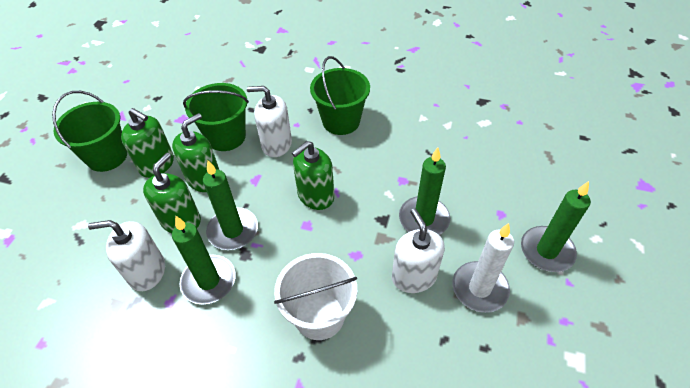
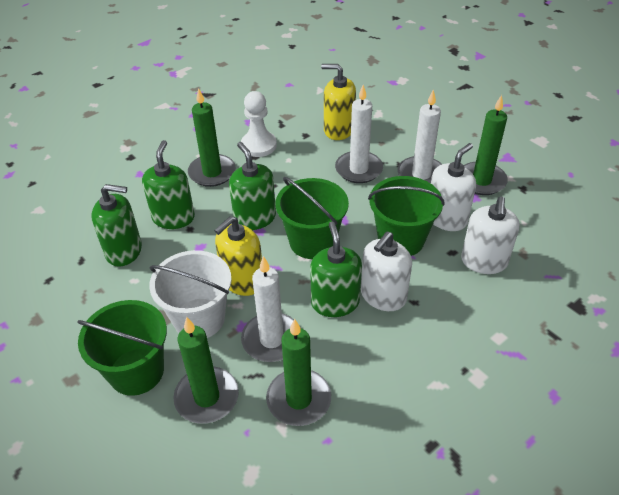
white candle: 1 -> 3
white pawn: 0 -> 1
yellow soap dispenser: 0 -> 2

